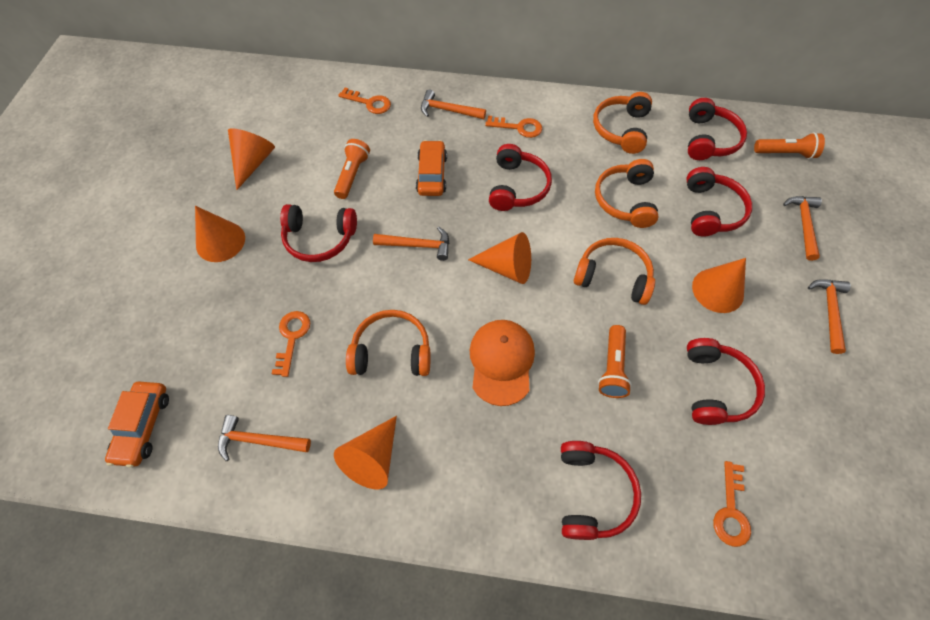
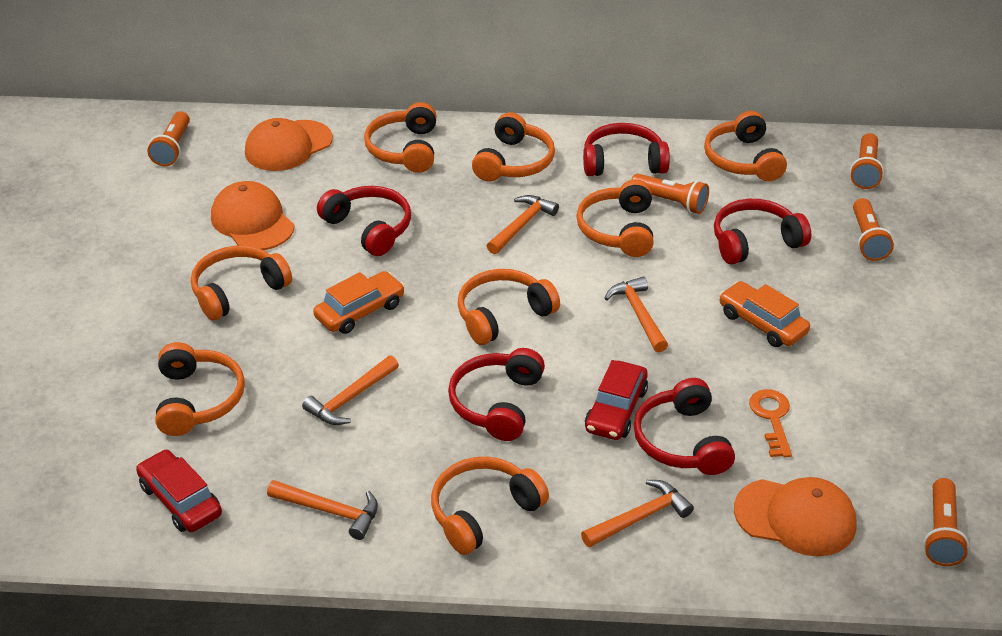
orange cap: 1 -> 3
orange cone: 5 -> 0
orange flashlight: 3 -> 5
orange headphones: 4 -> 8
orange key: 4 -> 1
red car: 0 -> 2
red headphones: 6 -> 5

